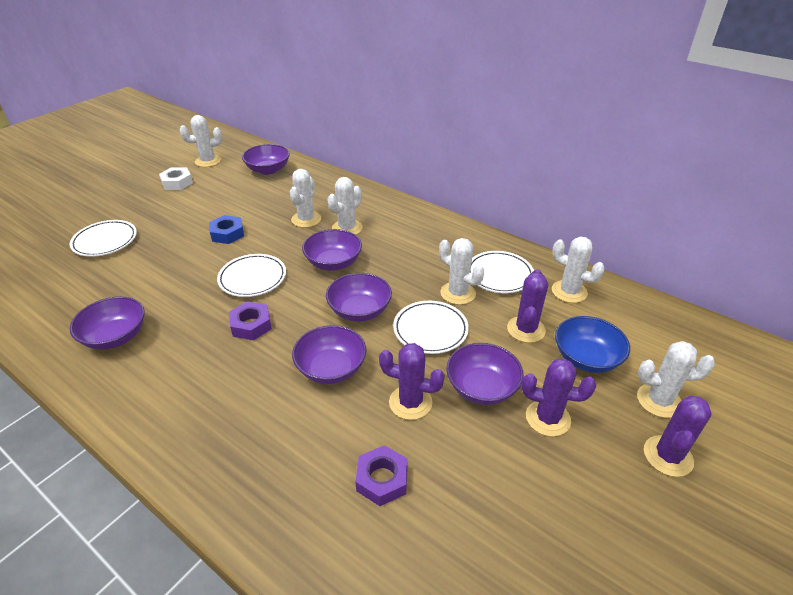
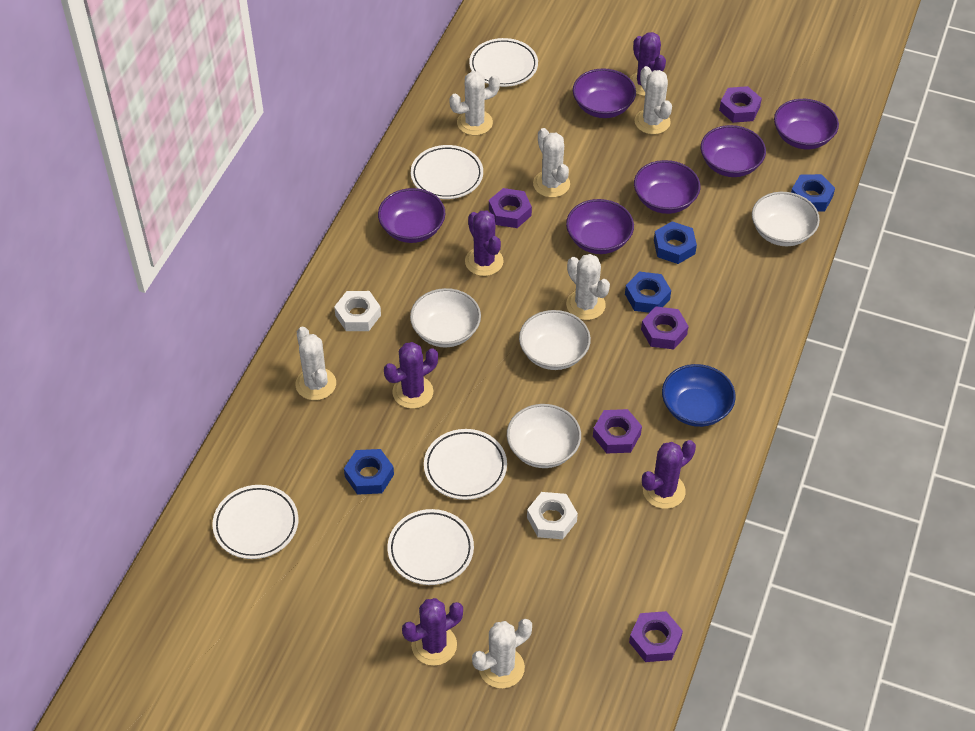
blue nut: 1 -> 4
purple cactus: 4 -> 5
purple nut: 2 -> 5
white bowl: 0 -> 4
white nut: 1 -> 2
white plate: 4 -> 5

